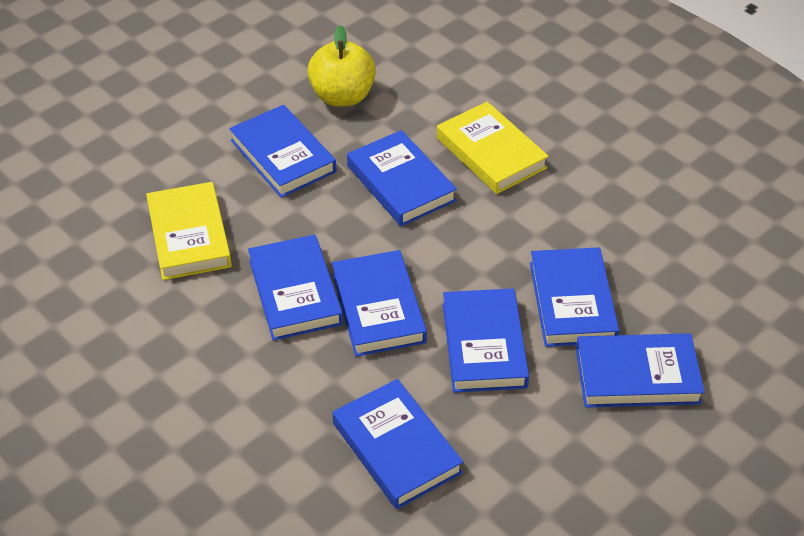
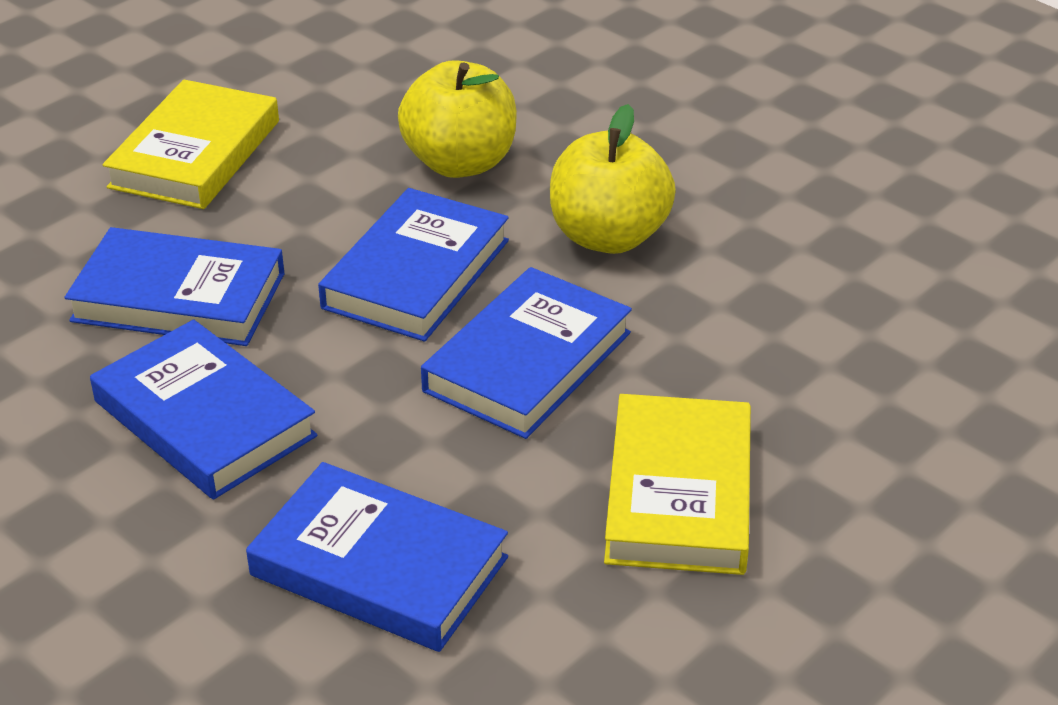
blue book: 8 -> 5
yellow apple: 1 -> 2

